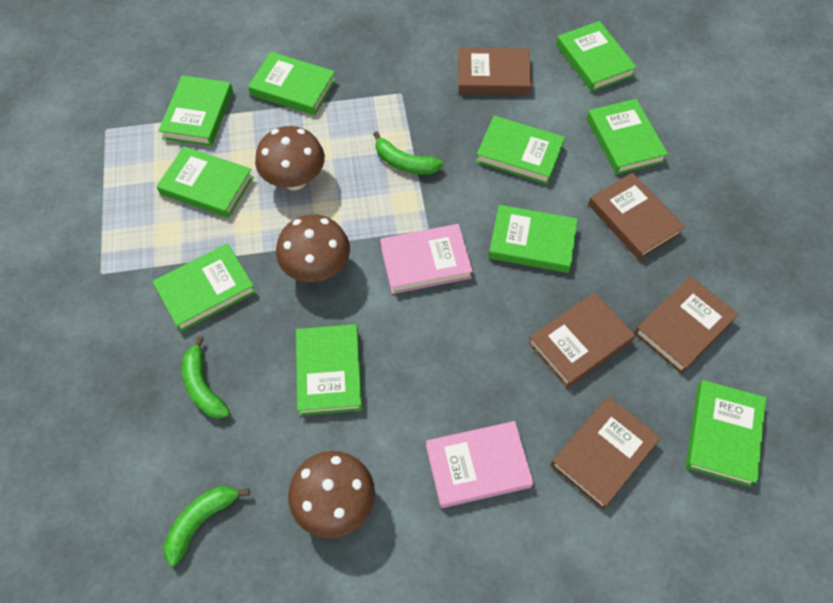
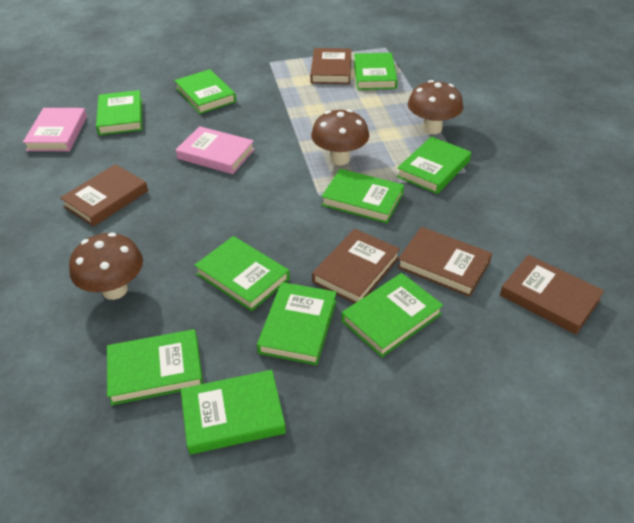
green banana: 3 -> 0

